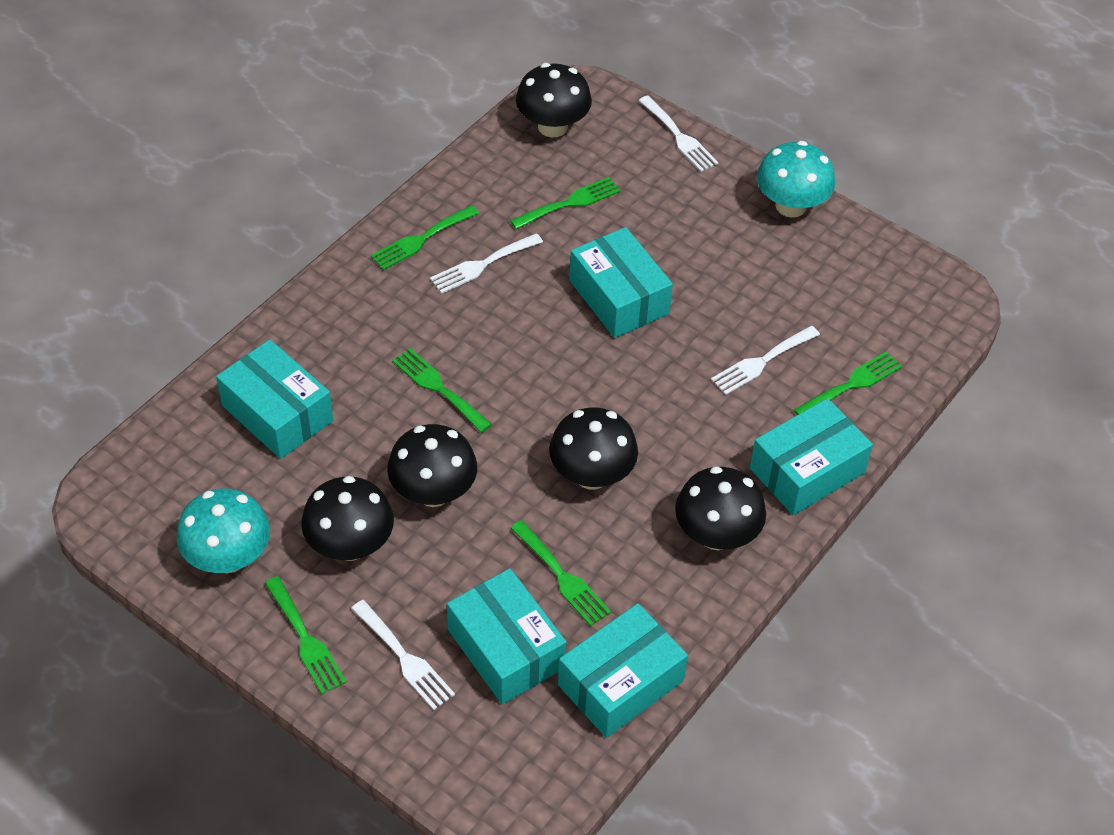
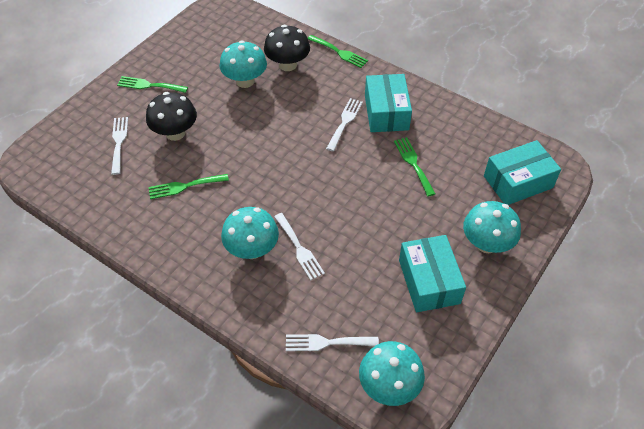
black mushroom: 5 -> 2
green fork: 6 -> 4
turquoise box: 5 -> 3
turquoise mushroom: 2 -> 4

